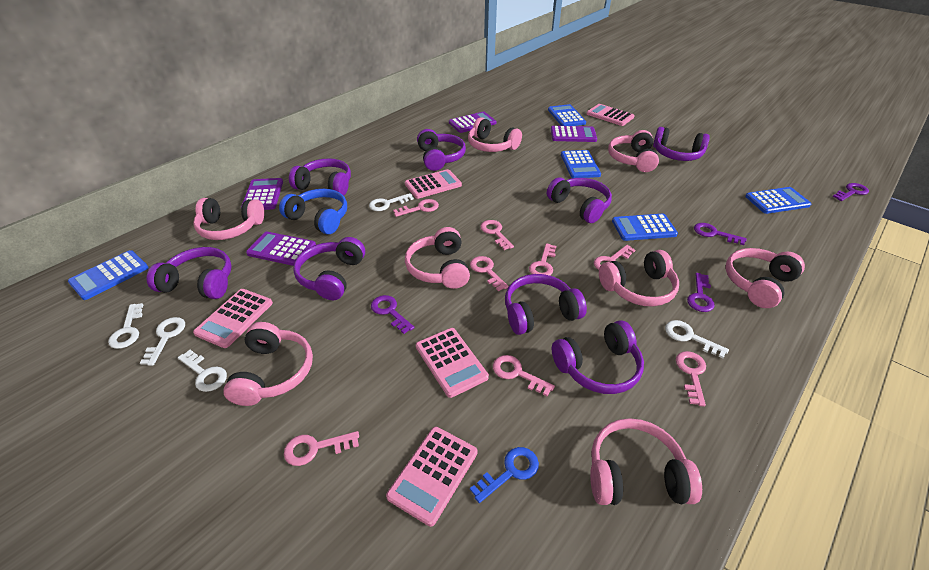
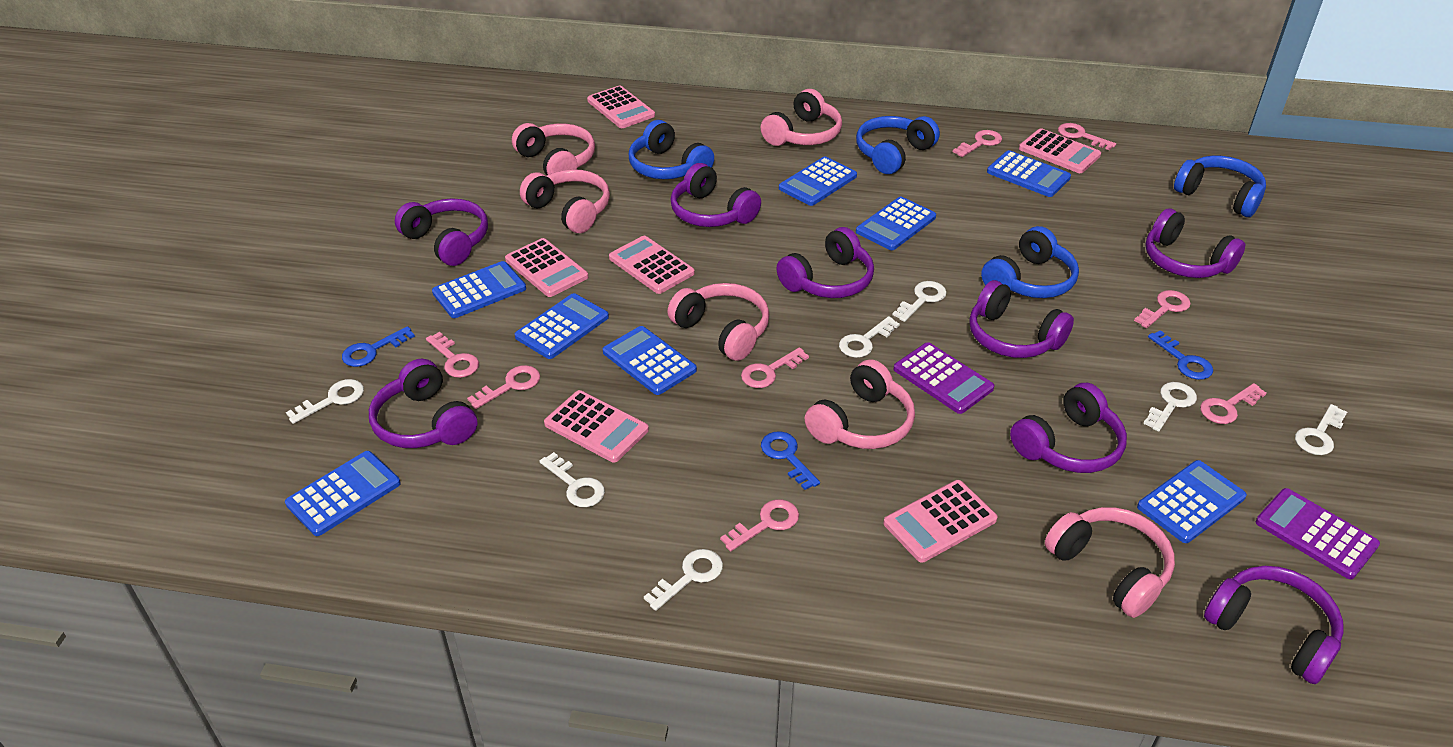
blue calculator: 5 -> 8
blue headphones: 1 -> 4
blue key: 1 -> 3
pink calculator: 5 -> 6
pink headphones: 8 -> 6
purple calculator: 4 -> 2
purple key: 4 -> 0
white key: 5 -> 7

